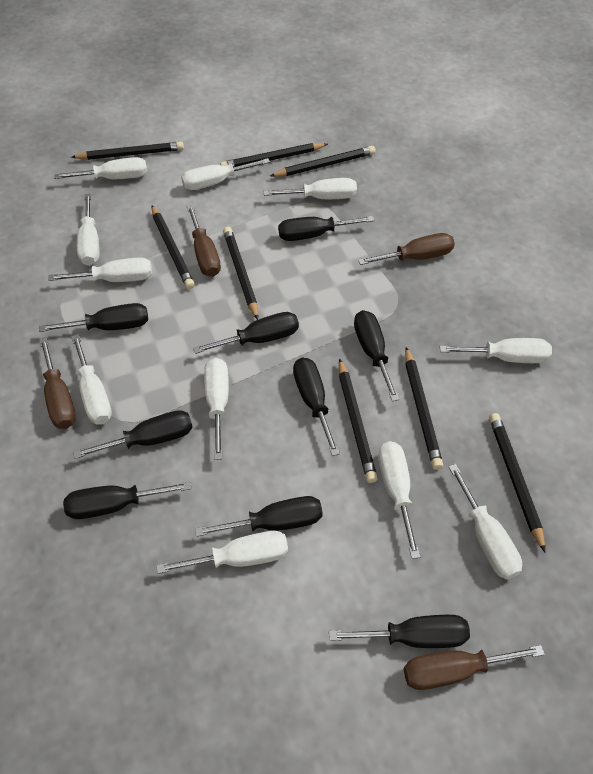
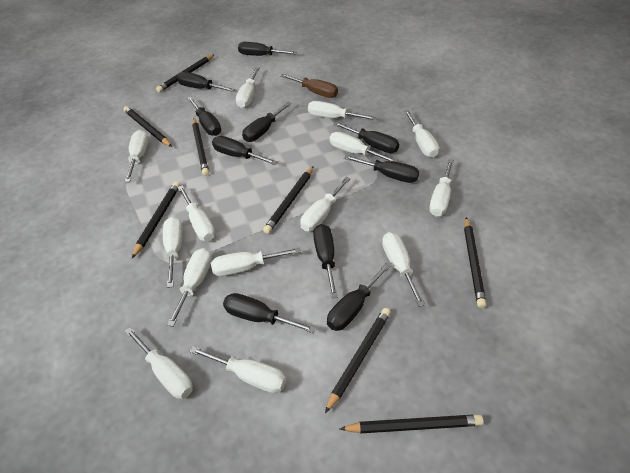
black screwdriver: 9 -> 10
brown screwdriver: 4 -> 1
white screwdriver: 11 -> 14

